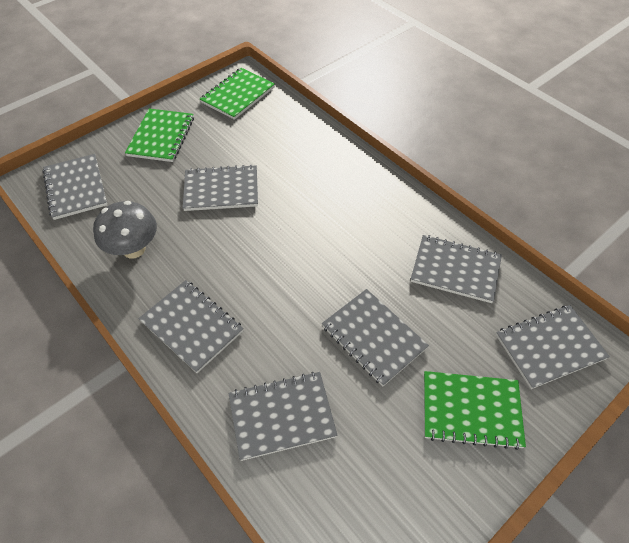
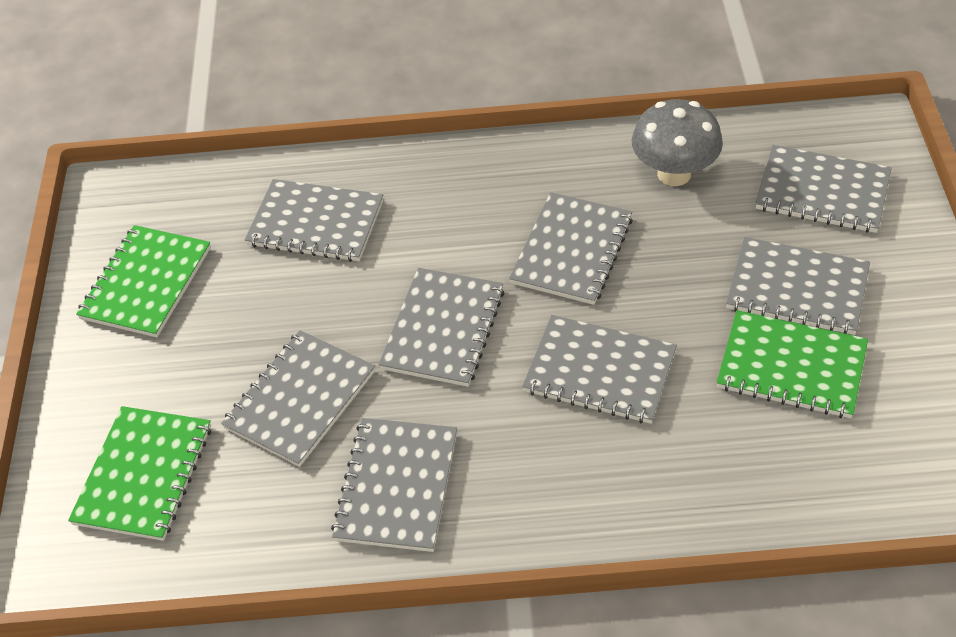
grey notebook: 7 -> 8

